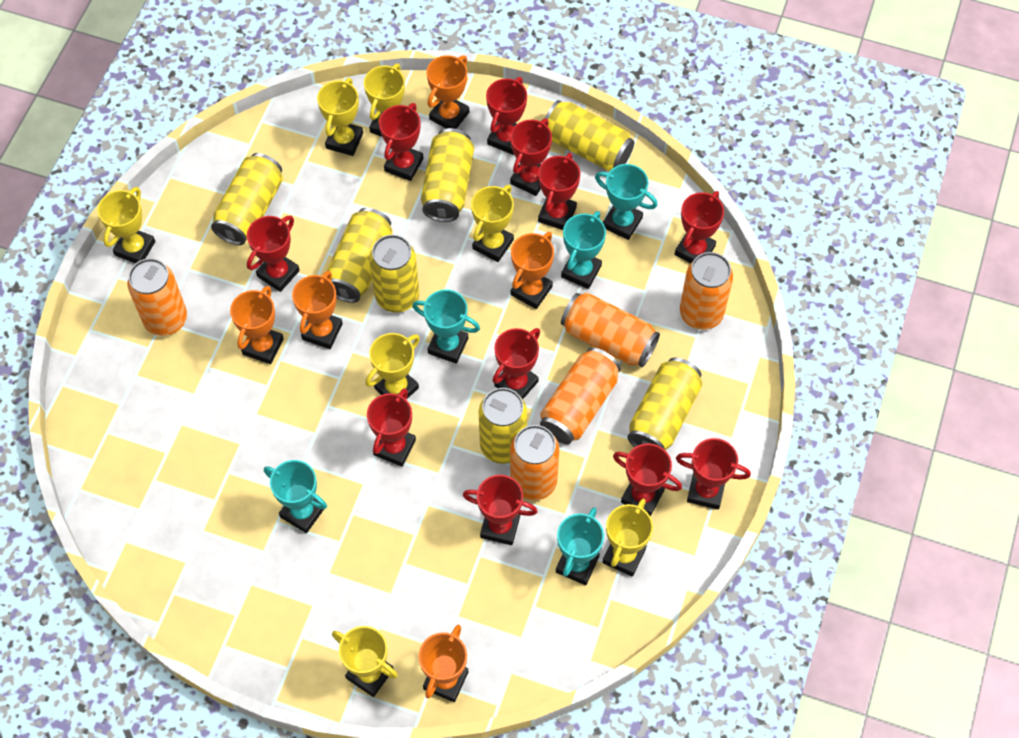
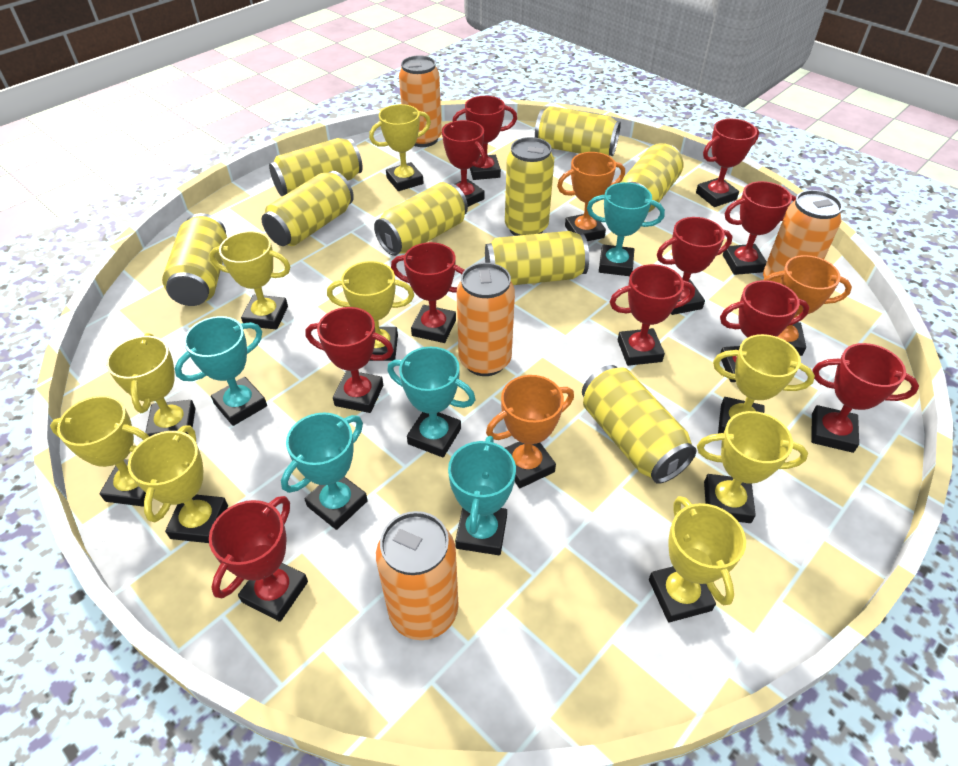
orange can: 5 -> 4
orange trophy: 5 -> 3
yellow can: 7 -> 9
yellow trophy: 7 -> 9

